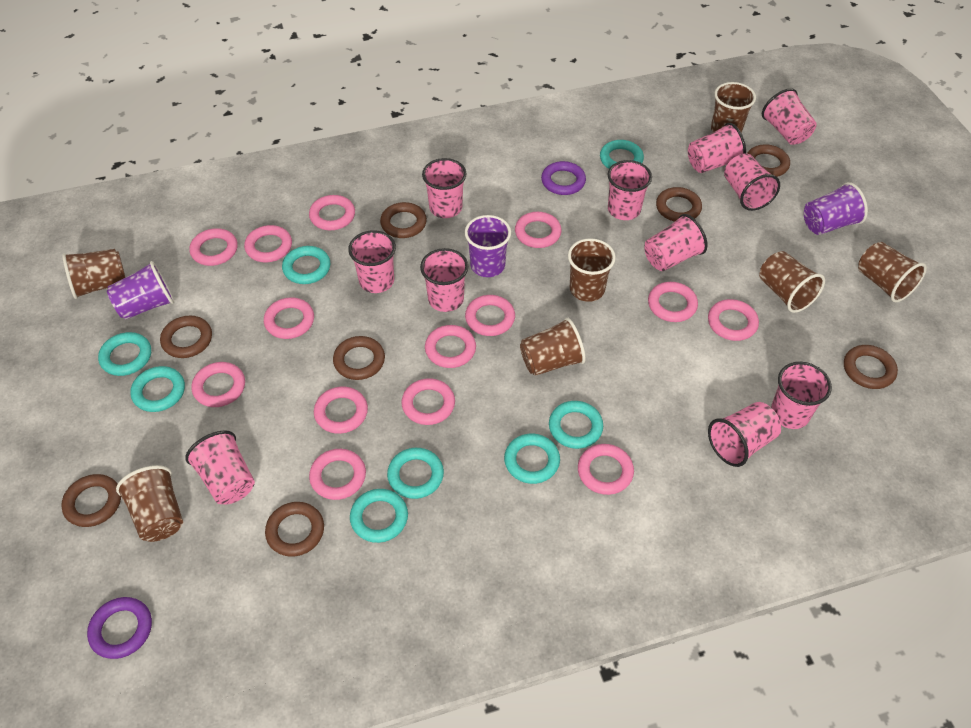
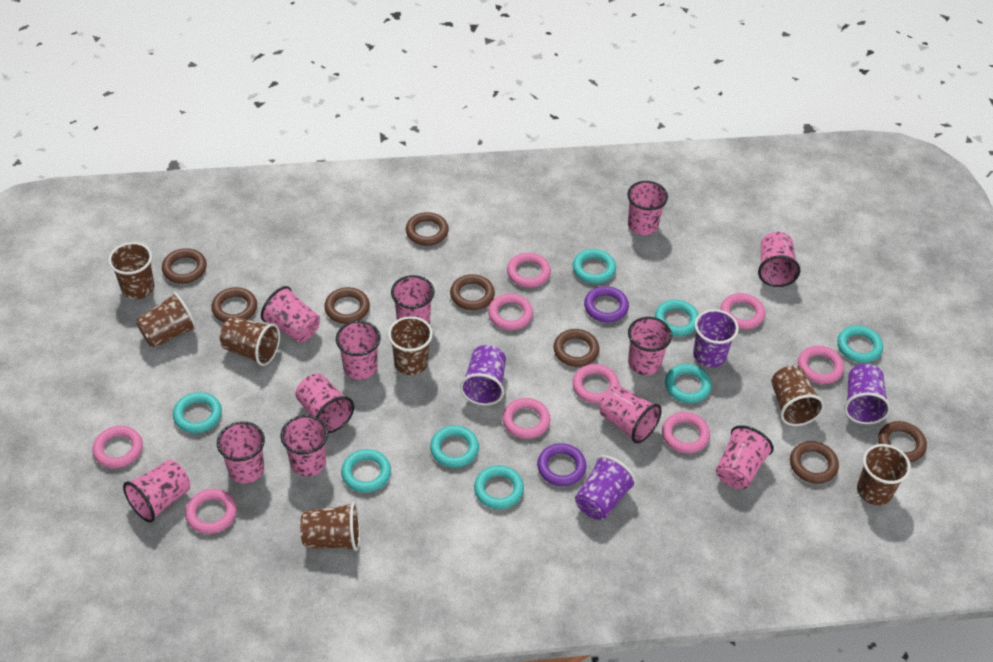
pink cup: 11 -> 12
pink ring: 14 -> 9
purple cup: 3 -> 4

